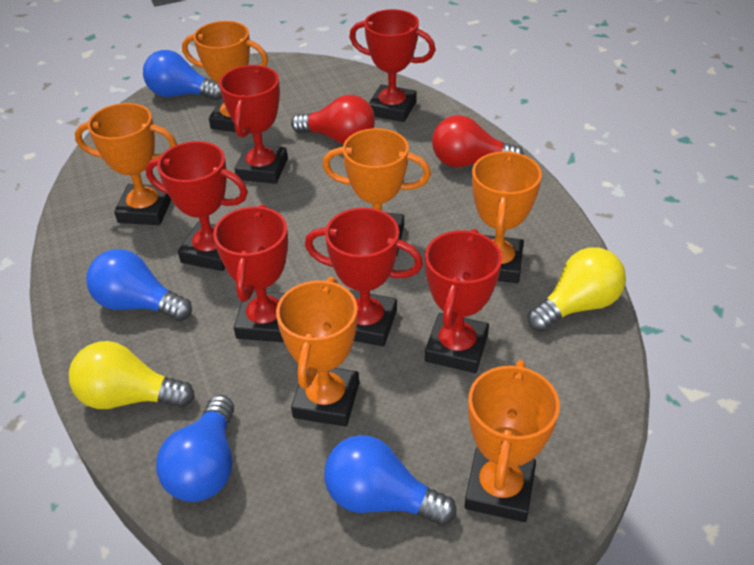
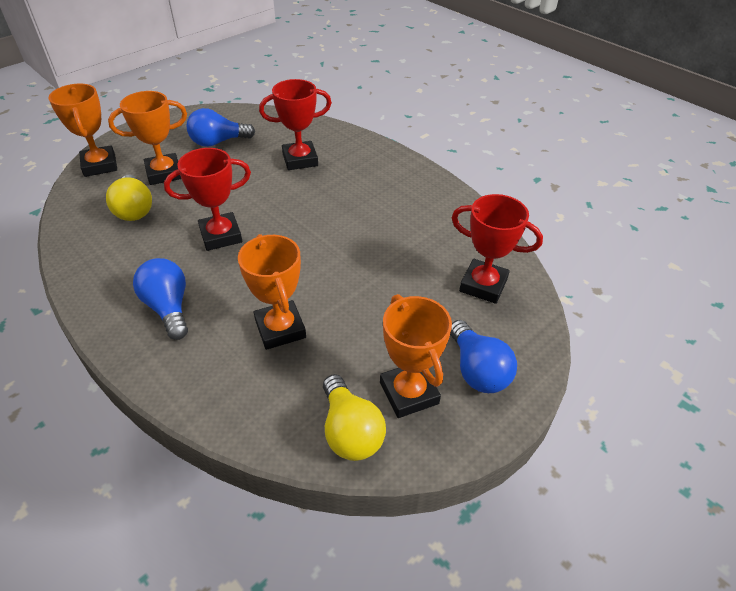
blue light bulb: 4 -> 3
orange trophy: 6 -> 4
red light bulb: 2 -> 0
red trophy: 6 -> 3

